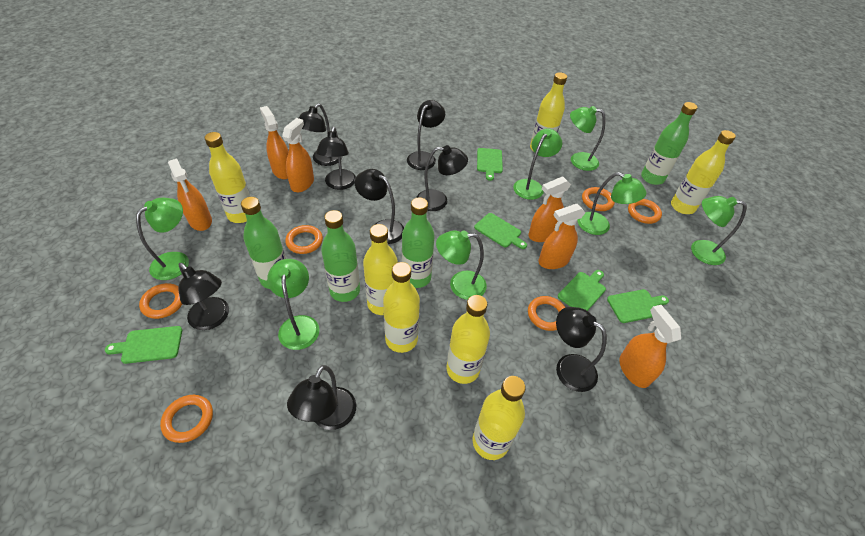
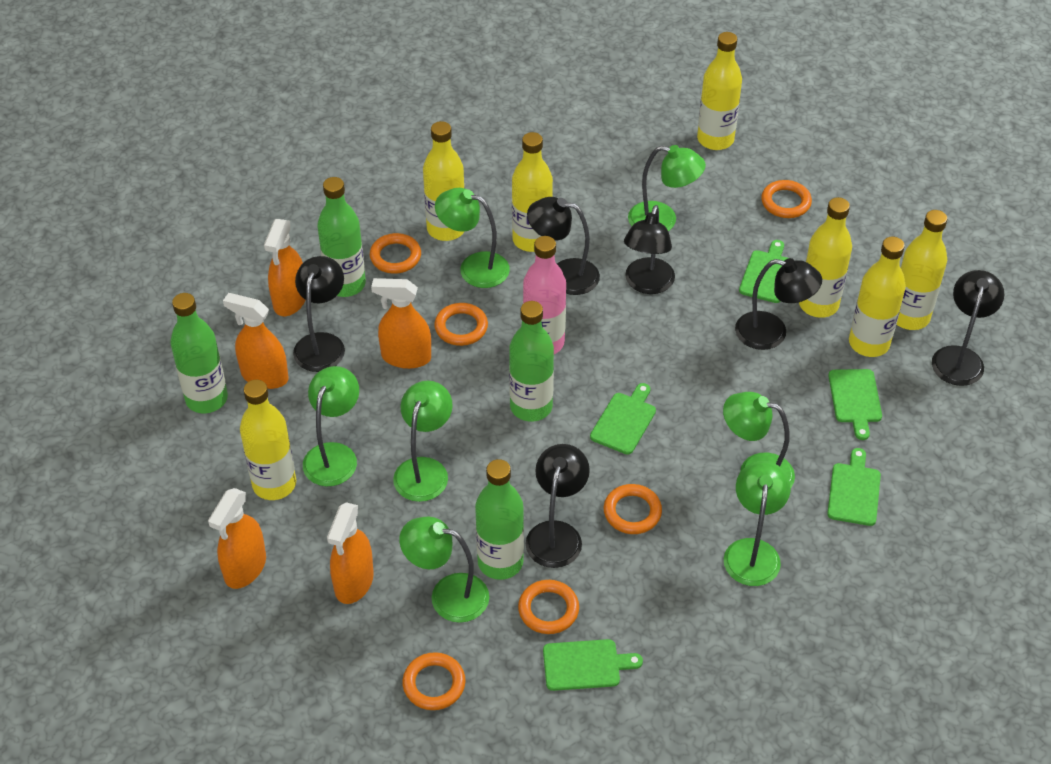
black lamp: 8 -> 6
orange spray bottle: 6 -> 5
pink bottle: 0 -> 1

